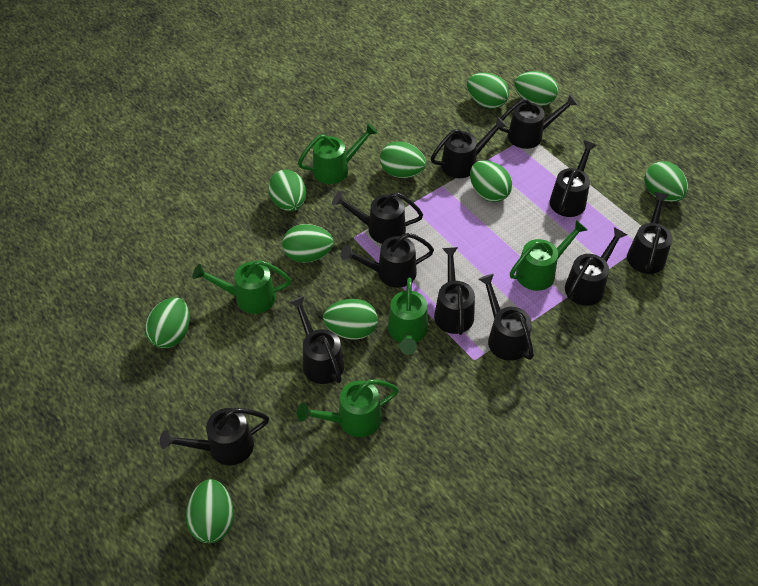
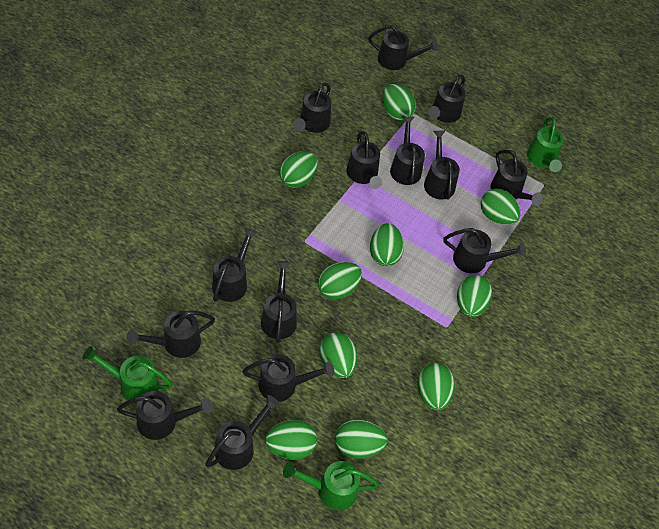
black watering can: 11 -> 14
green watering can: 5 -> 3

